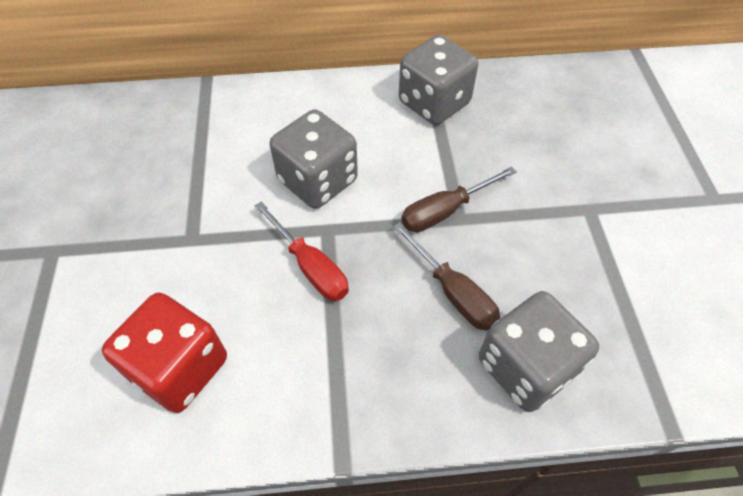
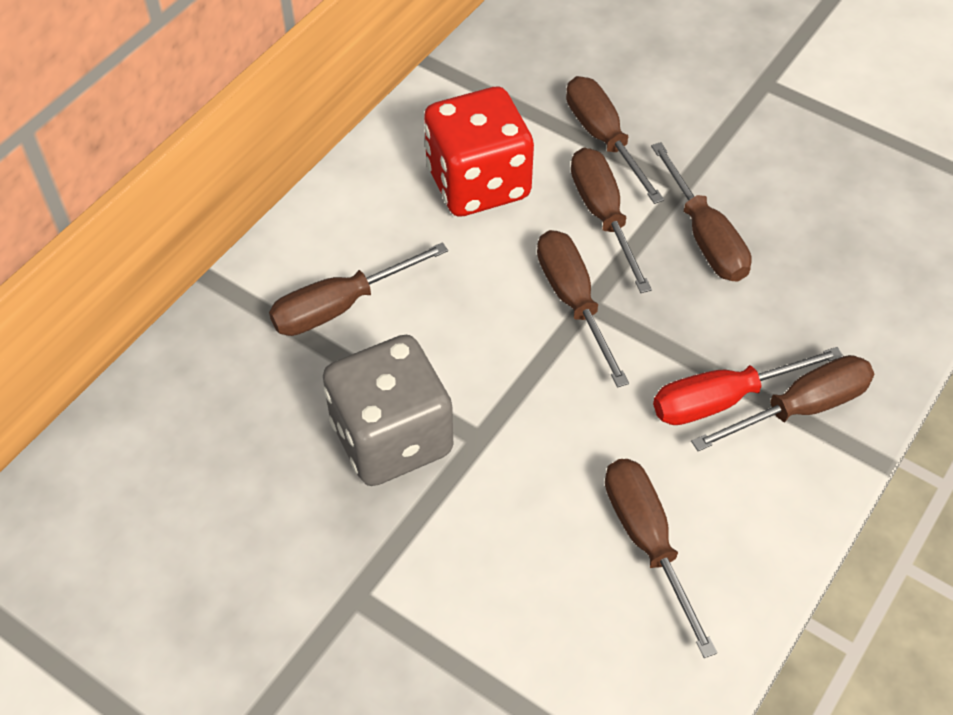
brown screwdriver: 2 -> 7
grey dice: 3 -> 1

